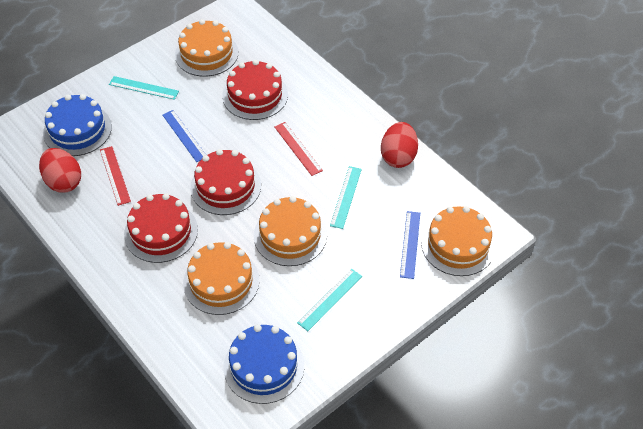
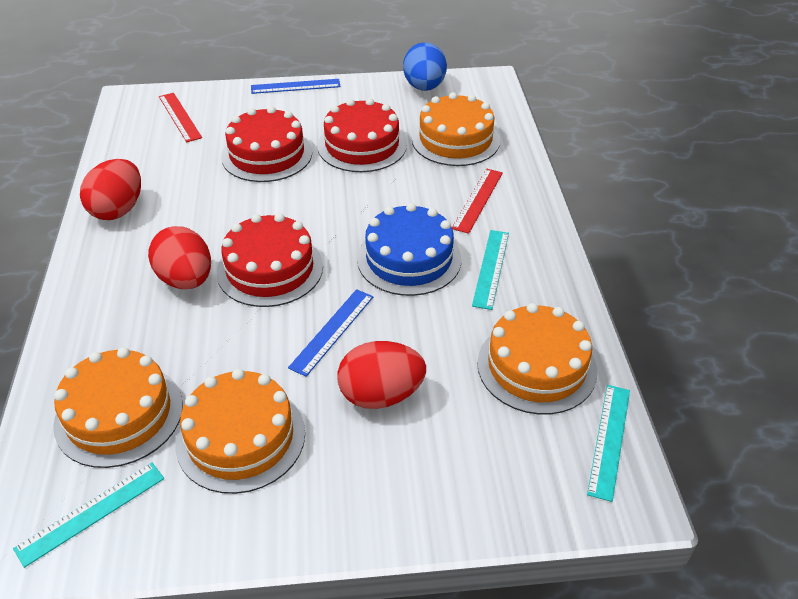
blue cake: 2 -> 1
blue egg: 0 -> 1
red egg: 2 -> 3

